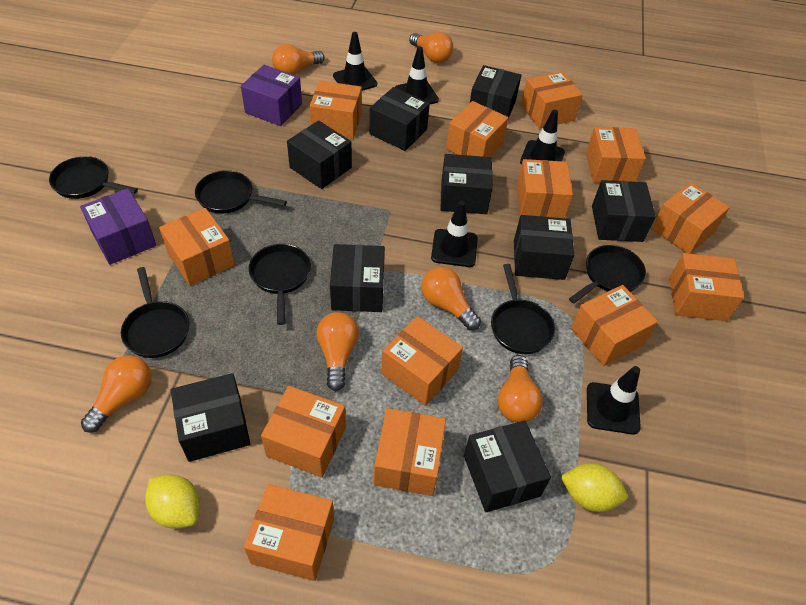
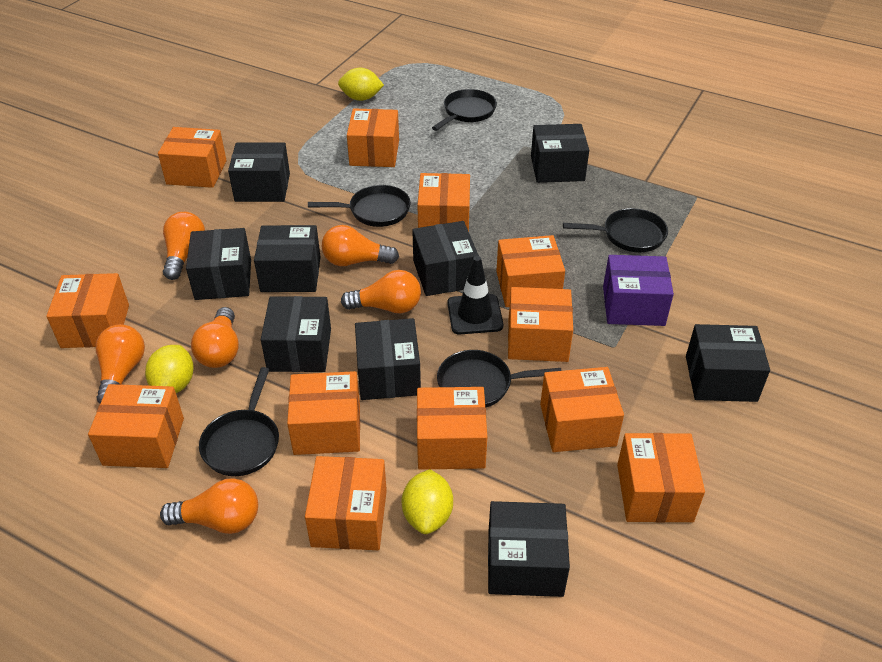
black pan: 6 -> 5
black traffic cone: 5 -> 1
orange box: 13 -> 12
purple box: 2 -> 1
yellow lemon: 2 -> 3

